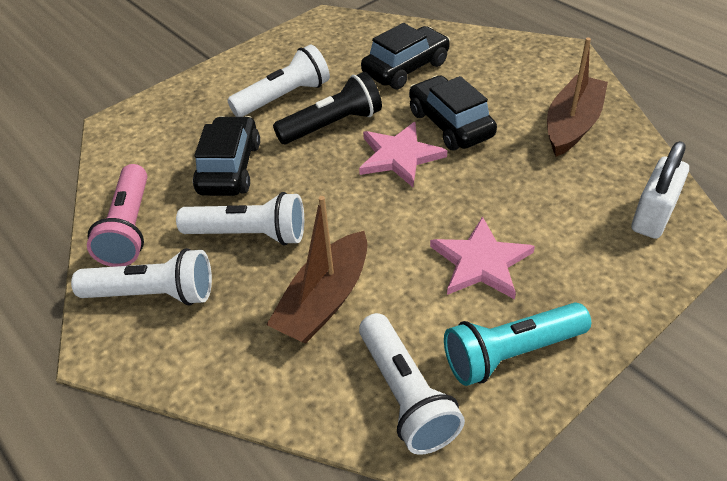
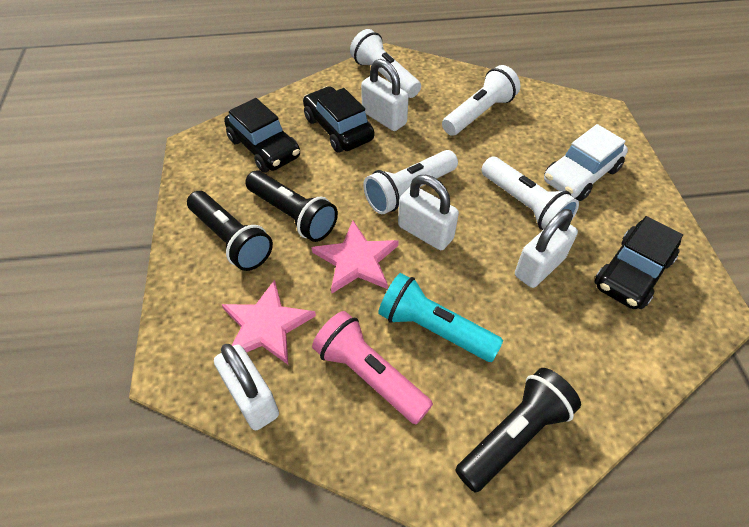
black flashlight: 1 -> 3
brown boat: 2 -> 0
white car: 0 -> 1
white padlock: 1 -> 4

